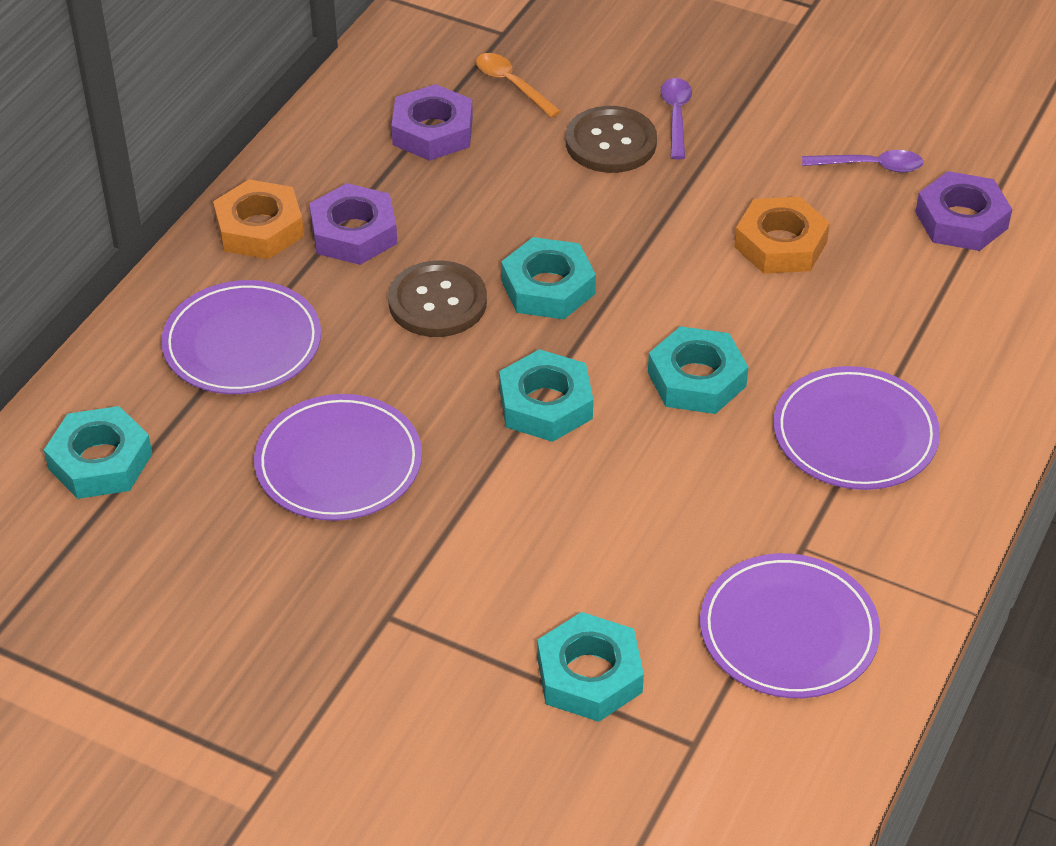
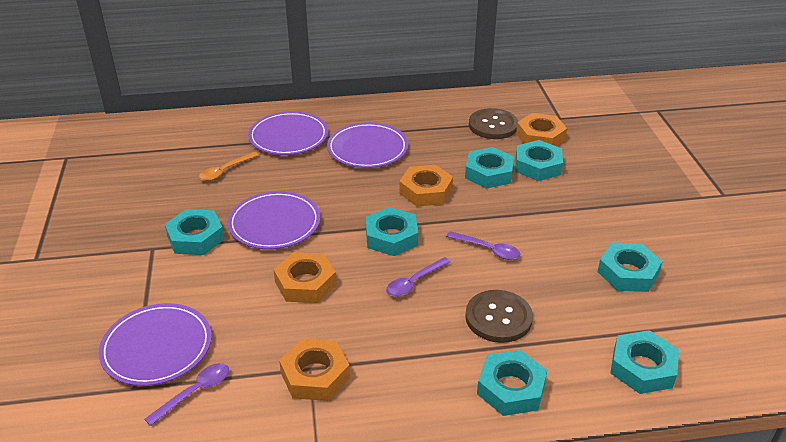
orange nut: 2 -> 4
purple nut: 3 -> 0
purple spoon: 2 -> 3
turquoise nut: 5 -> 7

